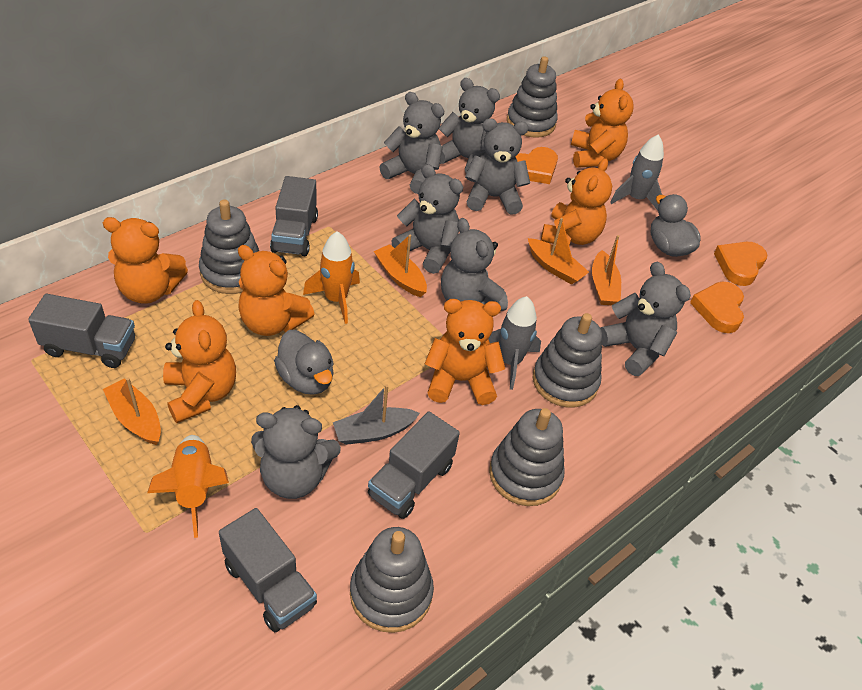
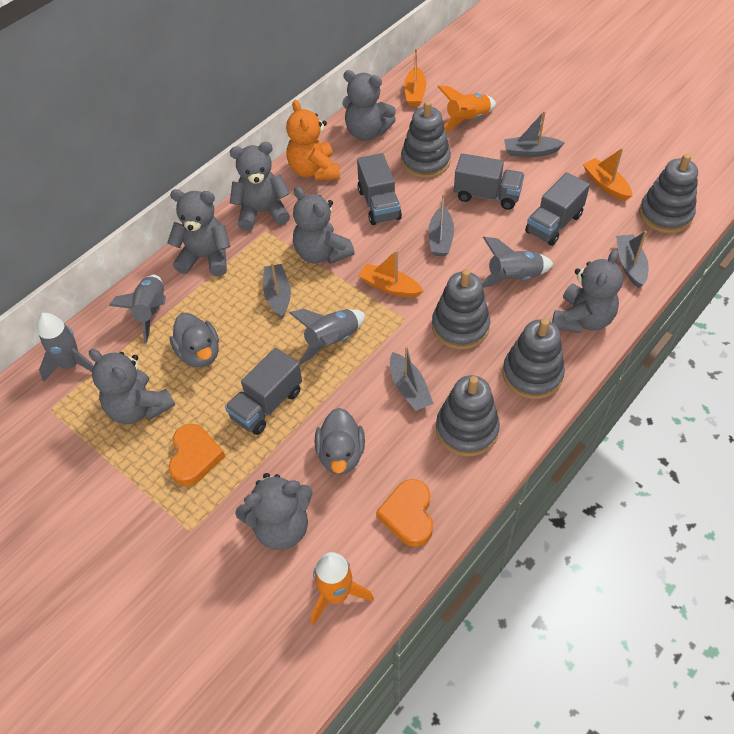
grey boat: 1 -> 5
grey rocket: 2 -> 4
orange boat: 4 -> 3
orange heart: 3 -> 2
orange teddy bear: 6 -> 1

